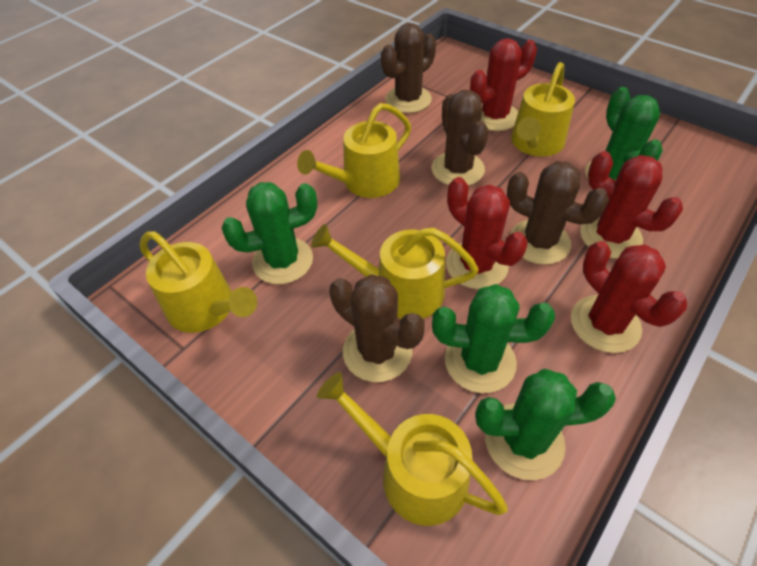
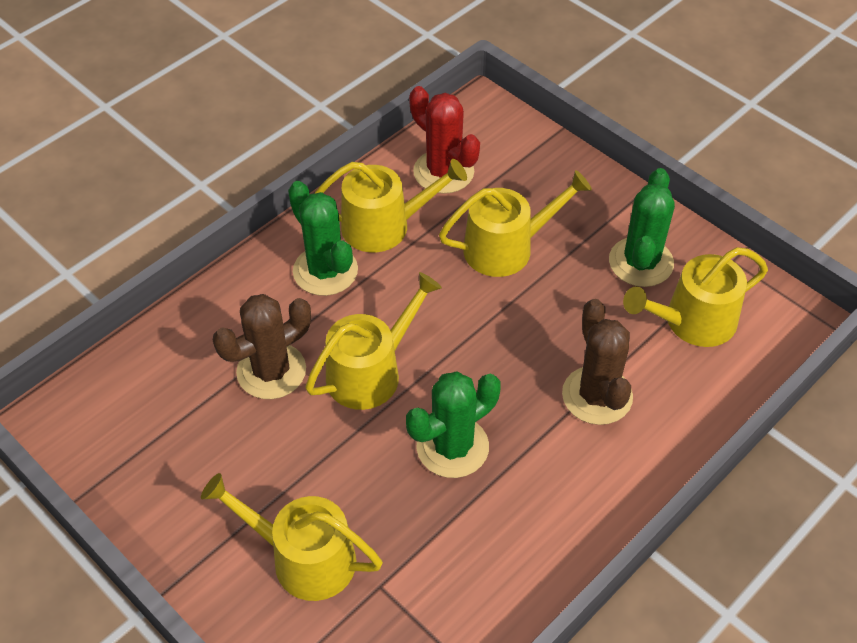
brown cactus: 4 -> 2
green cactus: 4 -> 3
red cactus: 4 -> 1

